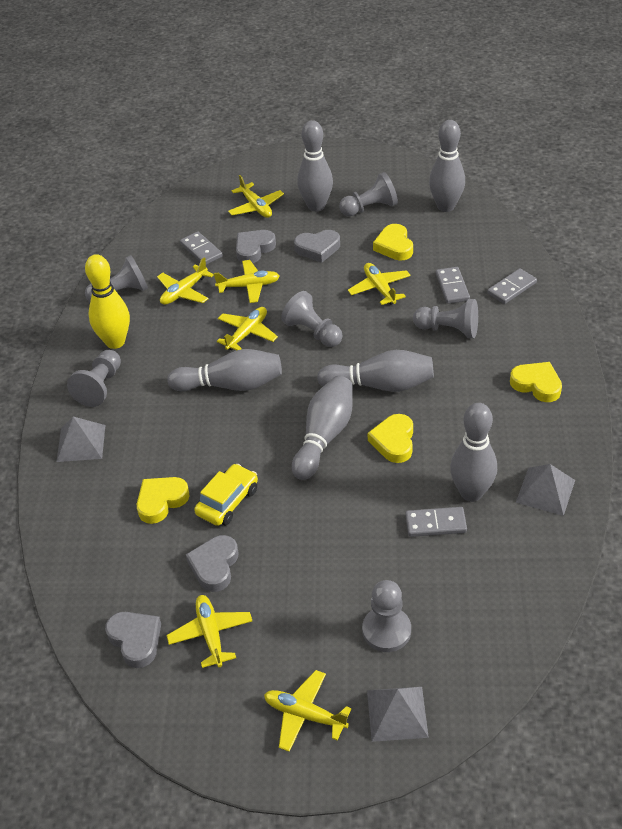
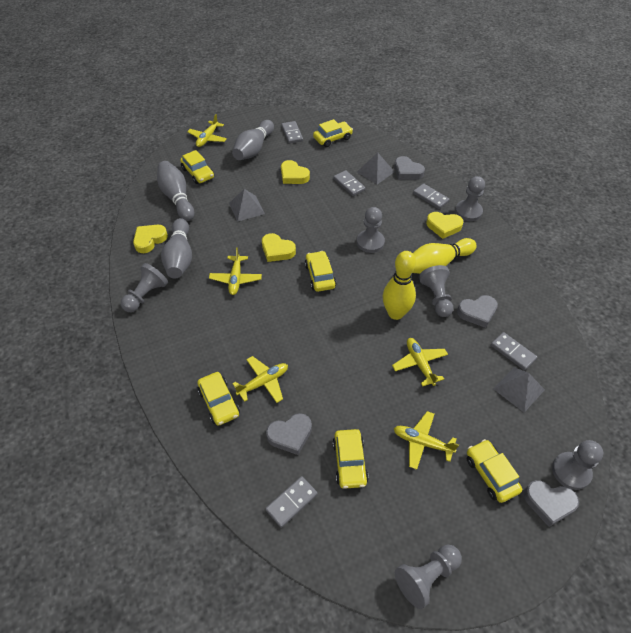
grey bowling pin: 6 -> 3
grey domino: 4 -> 5
yellow bowling pin: 1 -> 2
yellow car: 1 -> 6
yellow plane: 7 -> 5

